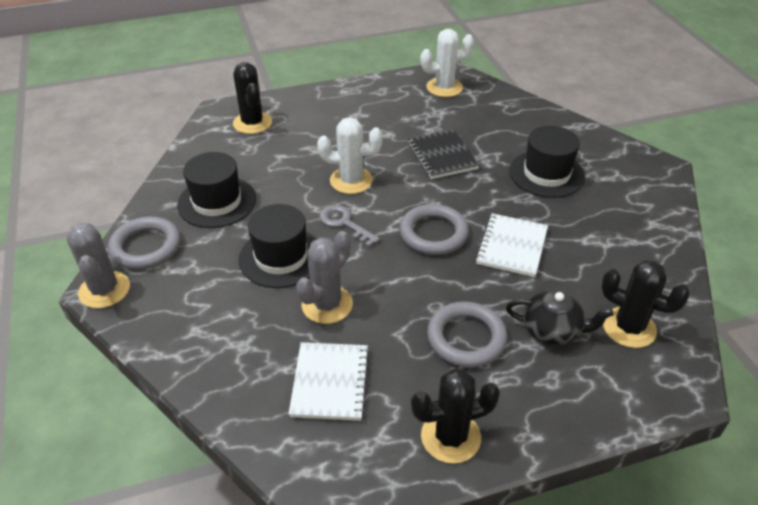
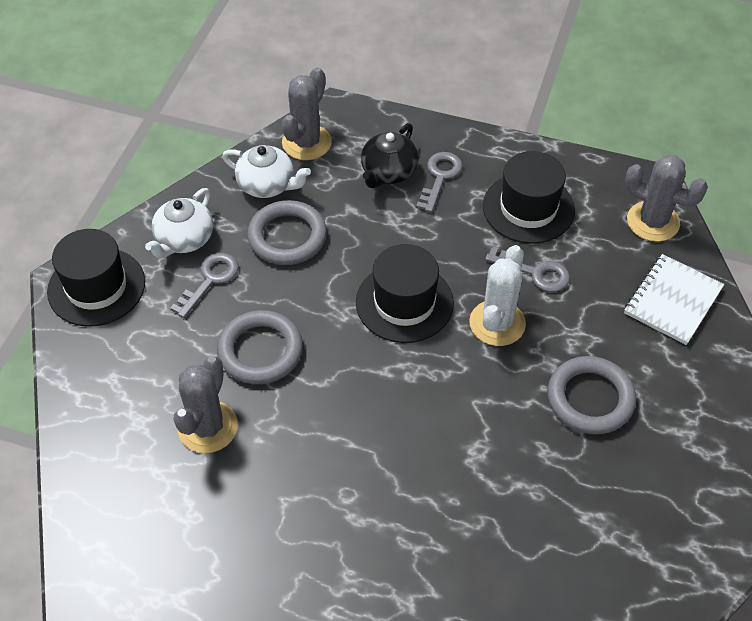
black cactus: 3 -> 0
black notebook: 1 -> 0
grey cactus: 2 -> 3
grey key: 1 -> 3
white cactus: 2 -> 1
white notebook: 2 -> 1
white teapot: 0 -> 2

